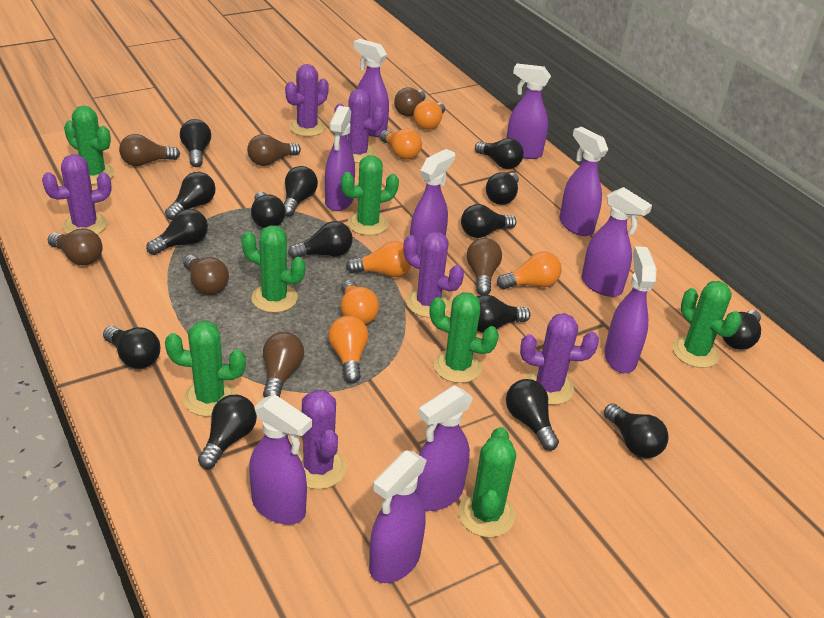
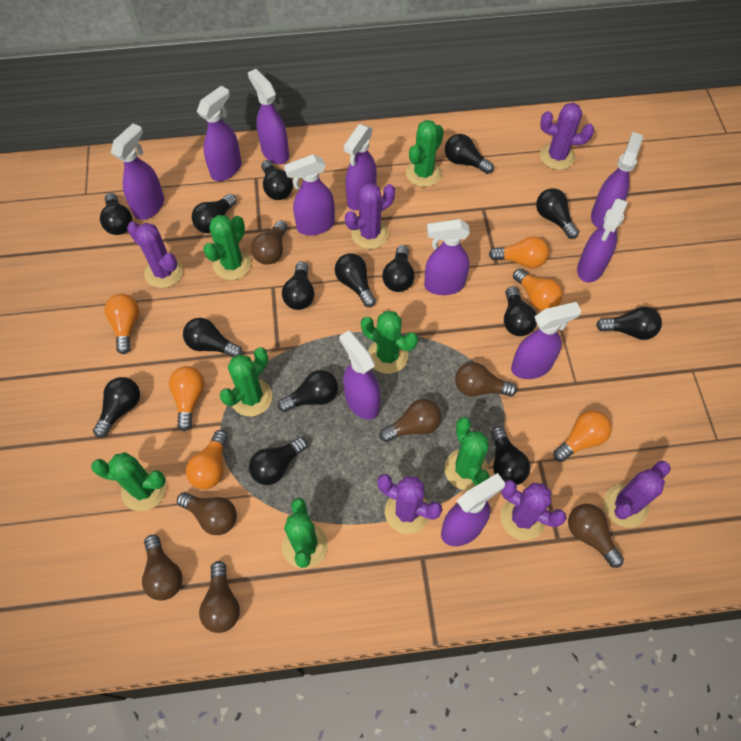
purple spray bottle: 10 -> 11

